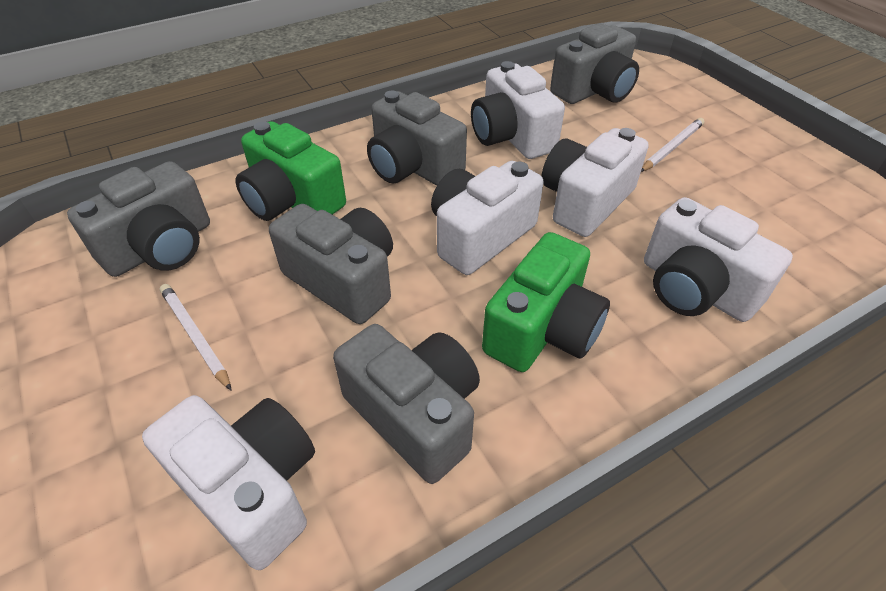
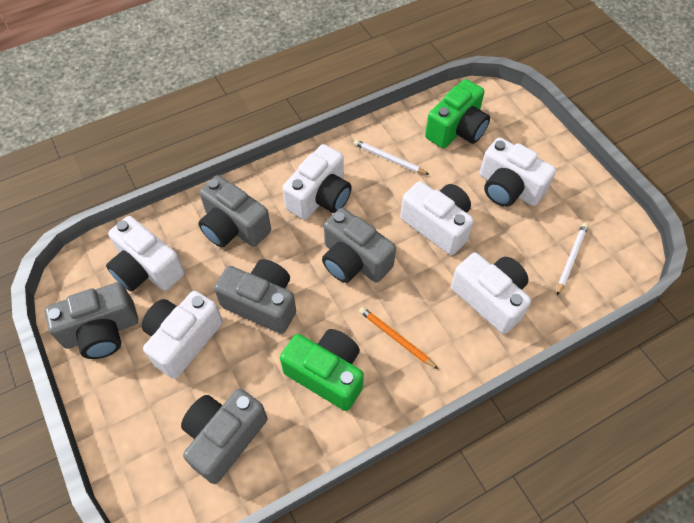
orange pencil: 0 -> 1
white camera: 5 -> 6

